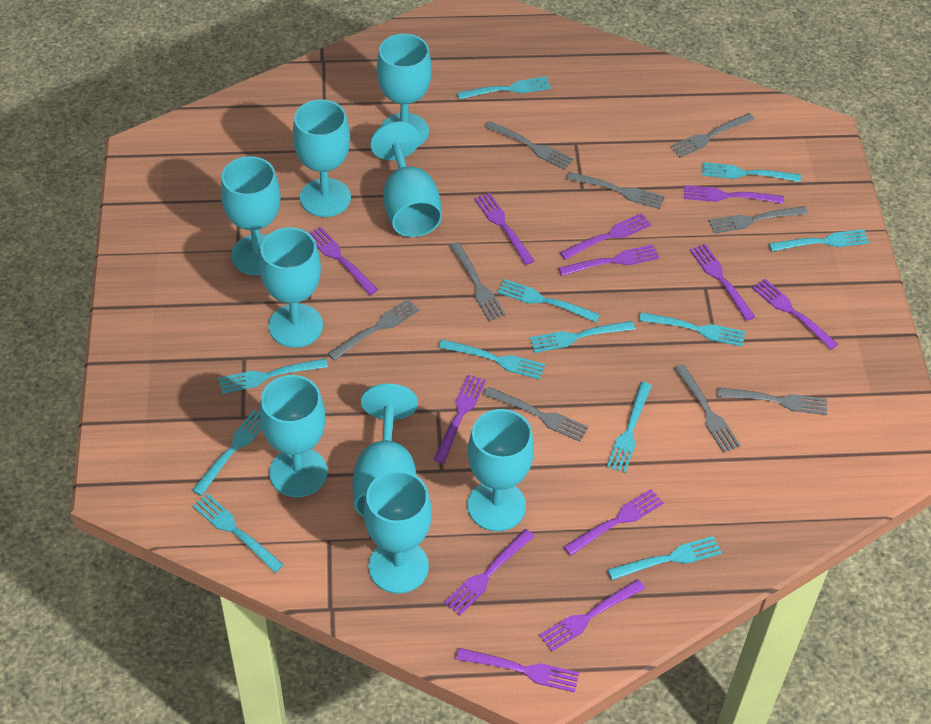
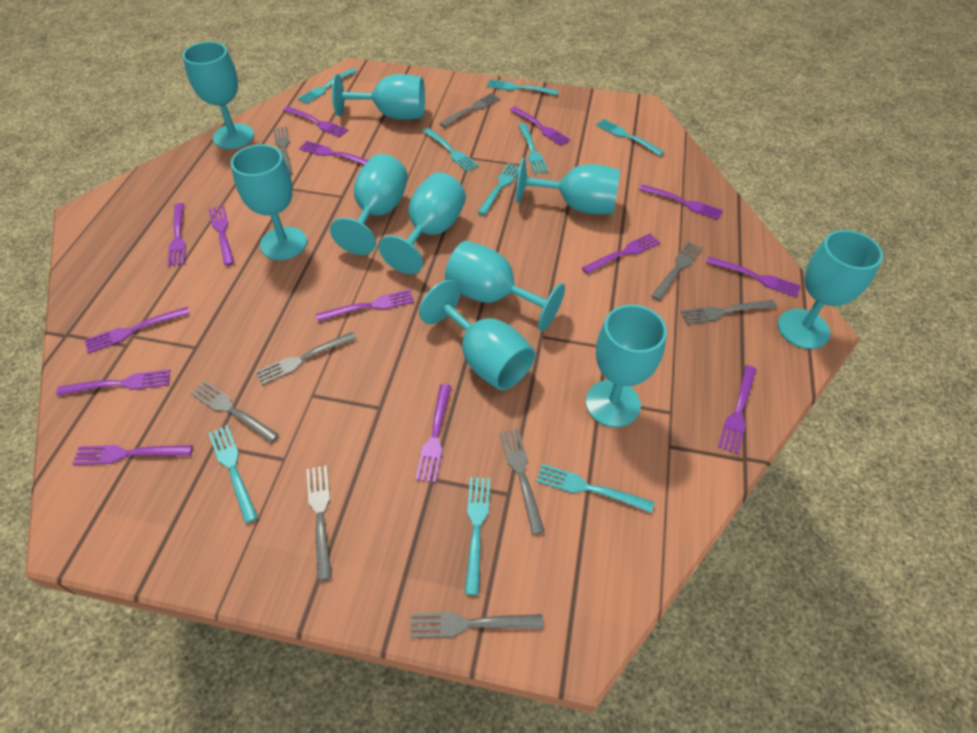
purple fork: 12 -> 14
turquoise fork: 12 -> 9
turquoise goblet: 9 -> 10

